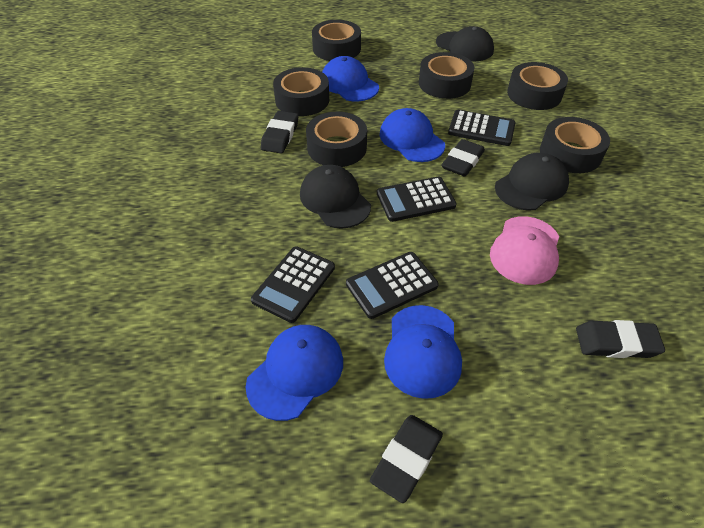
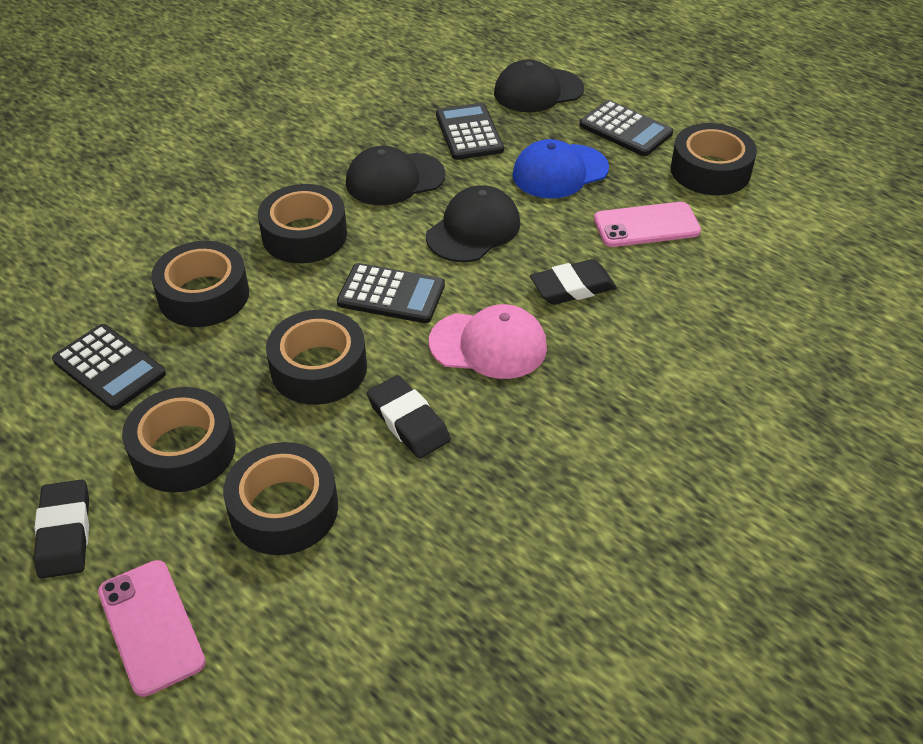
black eraser: 4 -> 3
blue cap: 4 -> 1
pink phone: 0 -> 2

